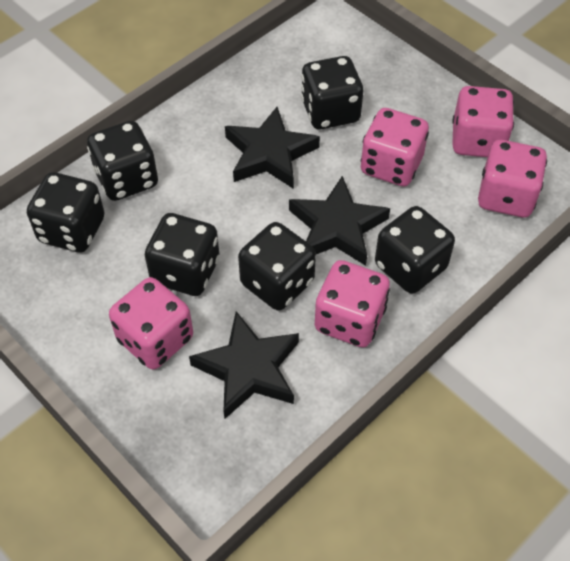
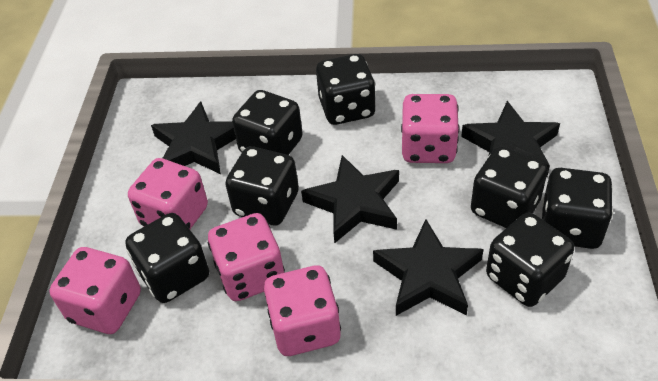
black dice: 6 -> 7
black star: 3 -> 4

